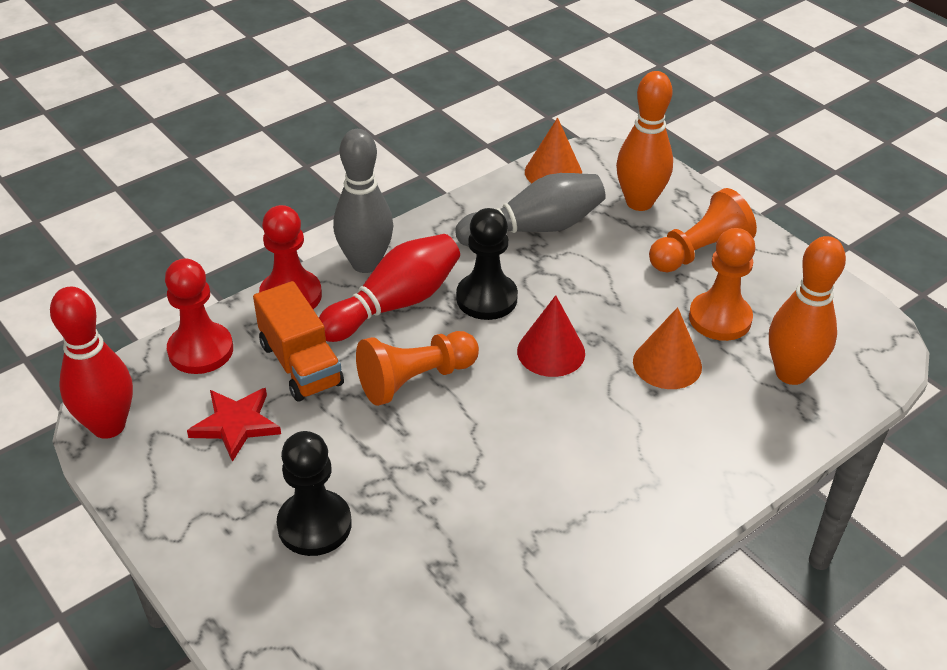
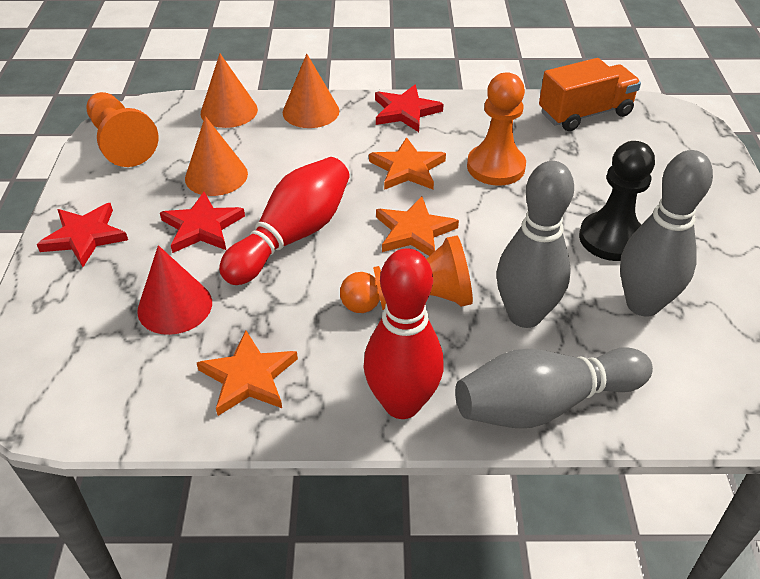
black pawn: 2 -> 1
grey bowling pin: 2 -> 3
orange bowling pin: 2 -> 0
orange cone: 2 -> 3
orange star: 0 -> 3
red pawn: 2 -> 0
red star: 1 -> 3

